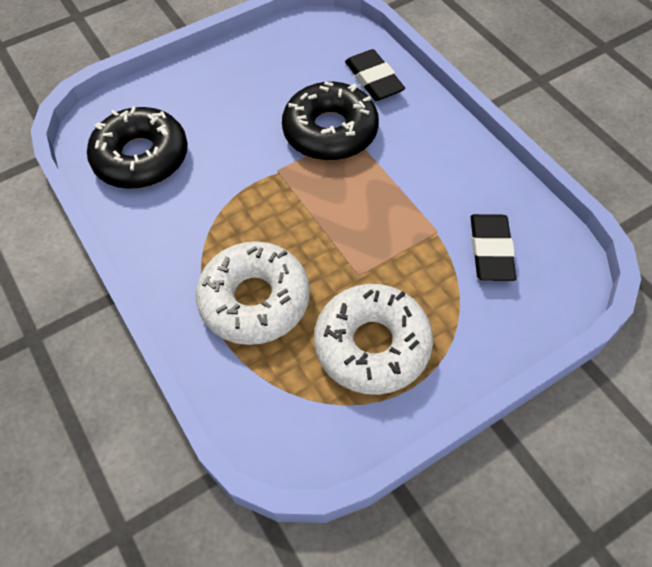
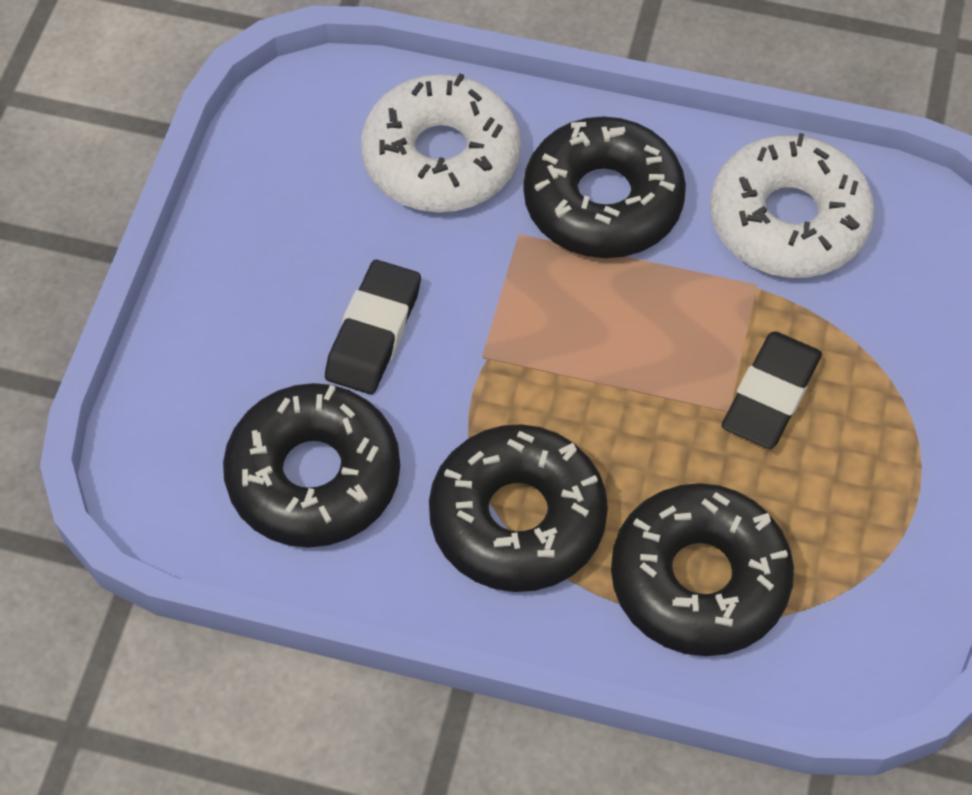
black donut: 2 -> 4

